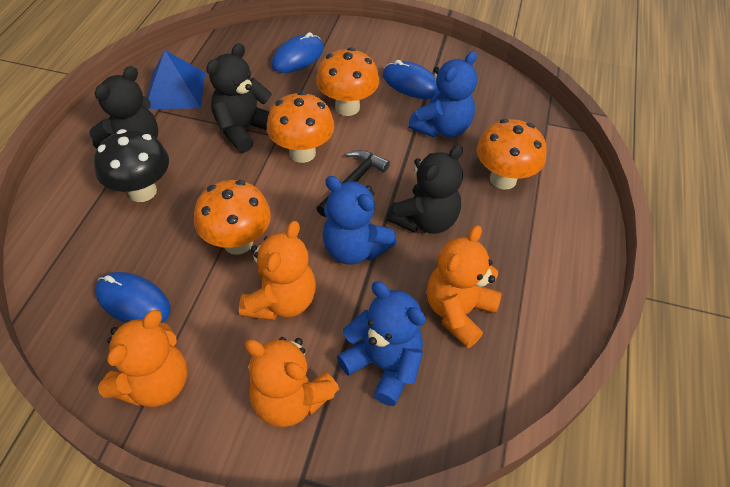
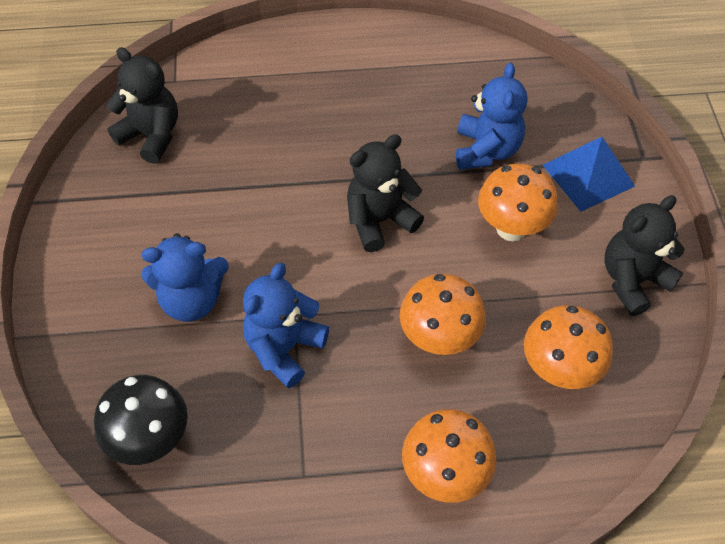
black hammer: 1 -> 0
blue mouse: 3 -> 0
orange teddy bear: 4 -> 0

